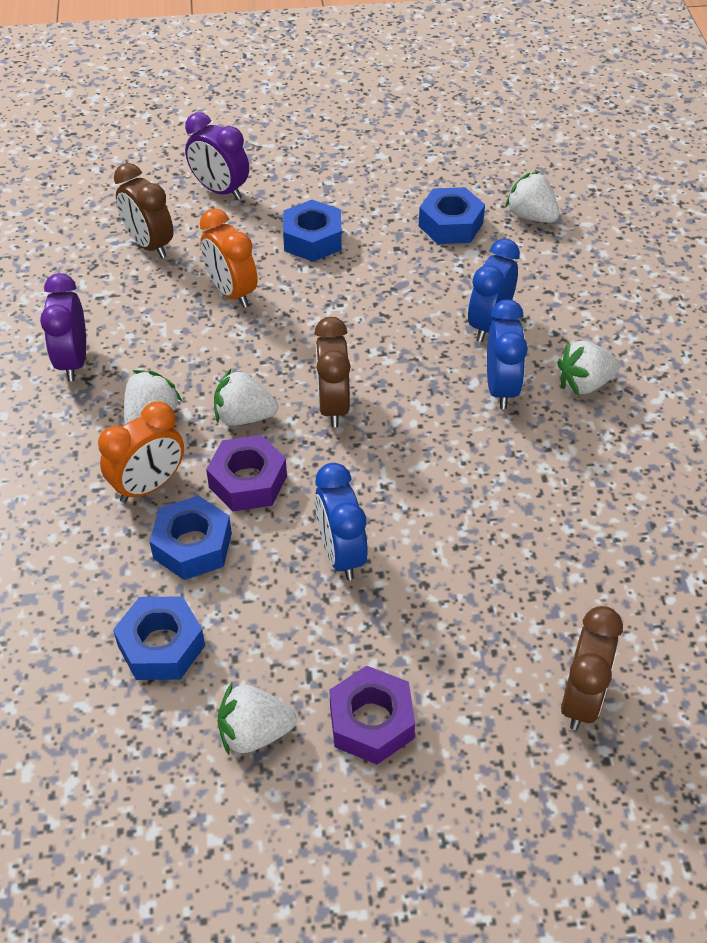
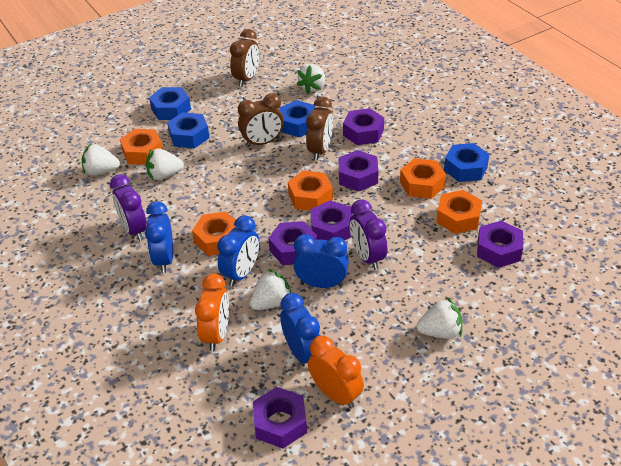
blue clock: 3 -> 4
orange nut: 0 -> 5
purple nut: 2 -> 6

